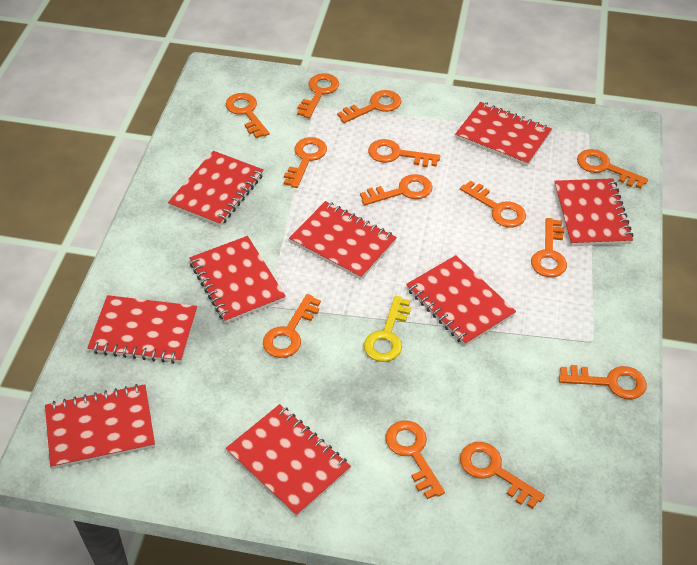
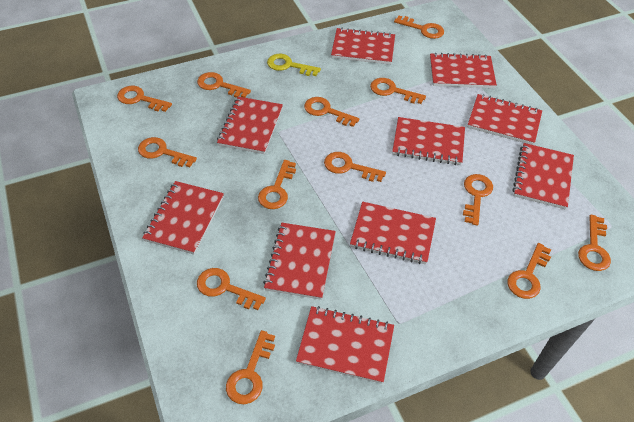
red notebook: 9 -> 10

